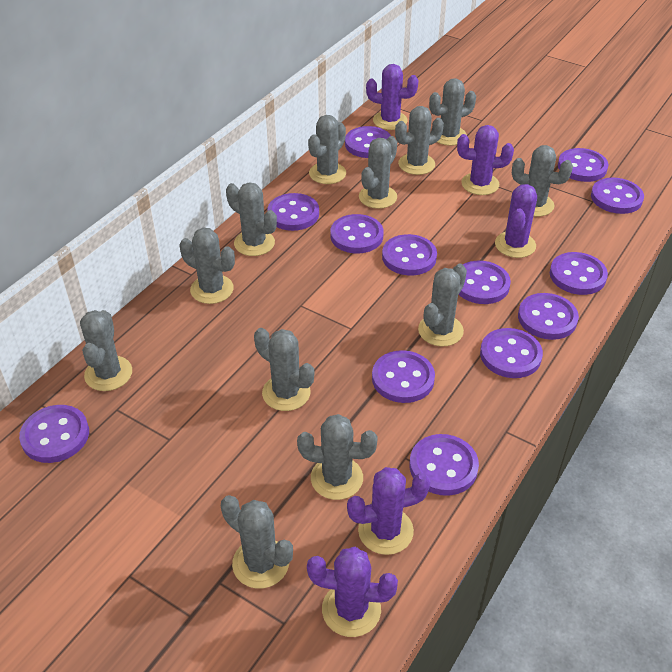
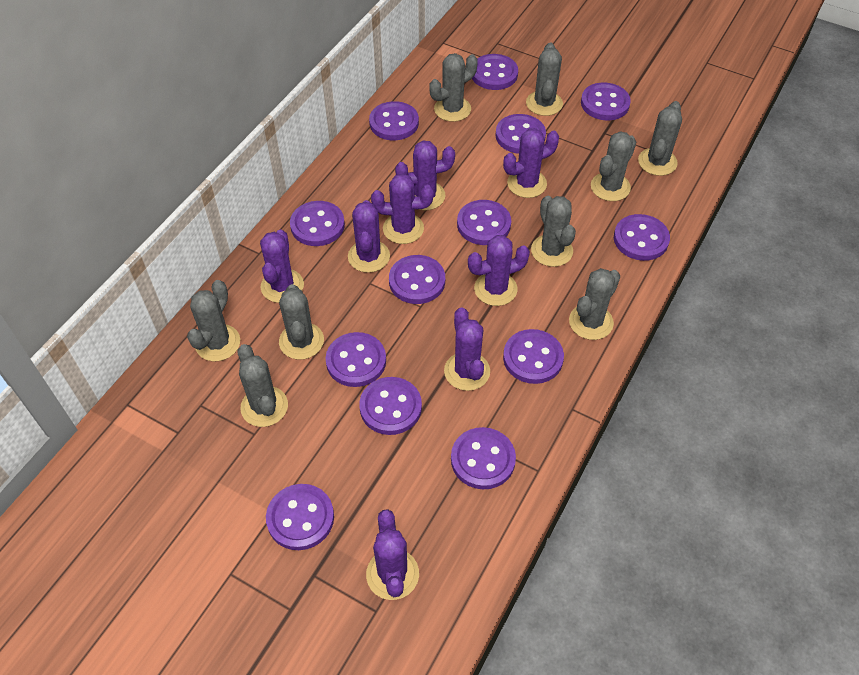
grey cactus: 12 -> 9
purple cactus: 5 -> 8

